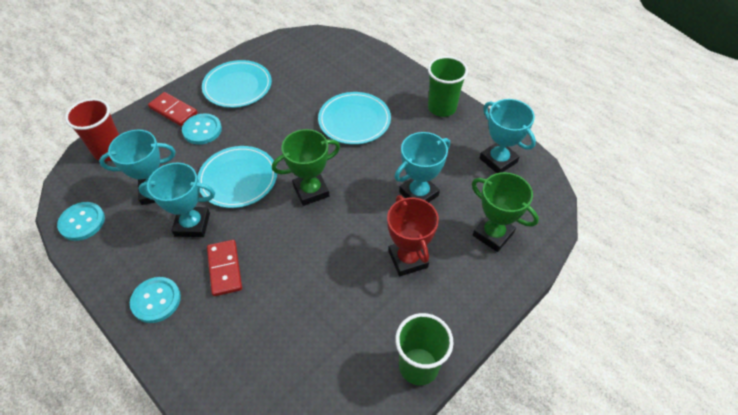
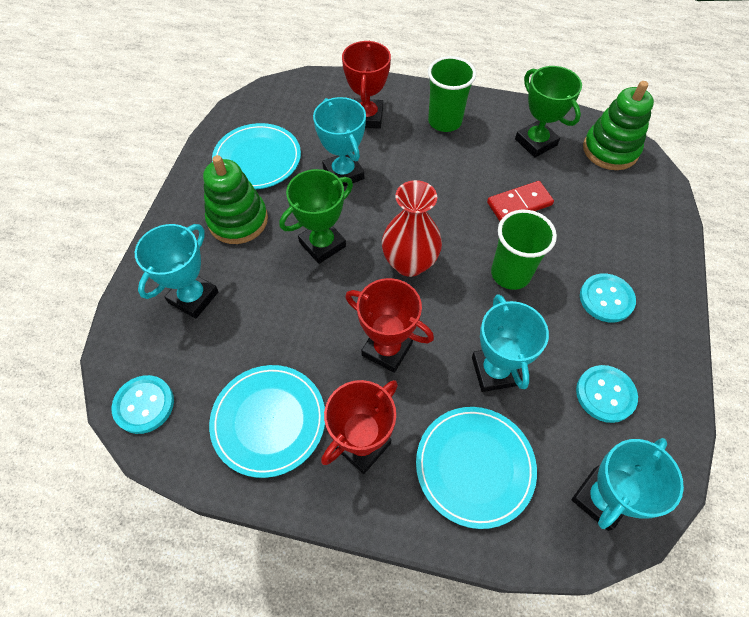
green stacking toy: 0 -> 2
red cup: 1 -> 0
red domino: 2 -> 1
red trophy: 1 -> 3
red vase: 0 -> 1

